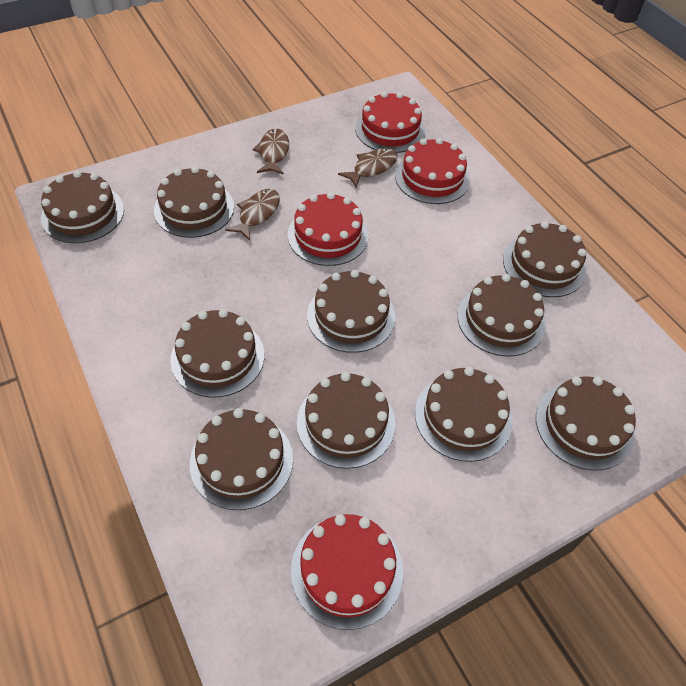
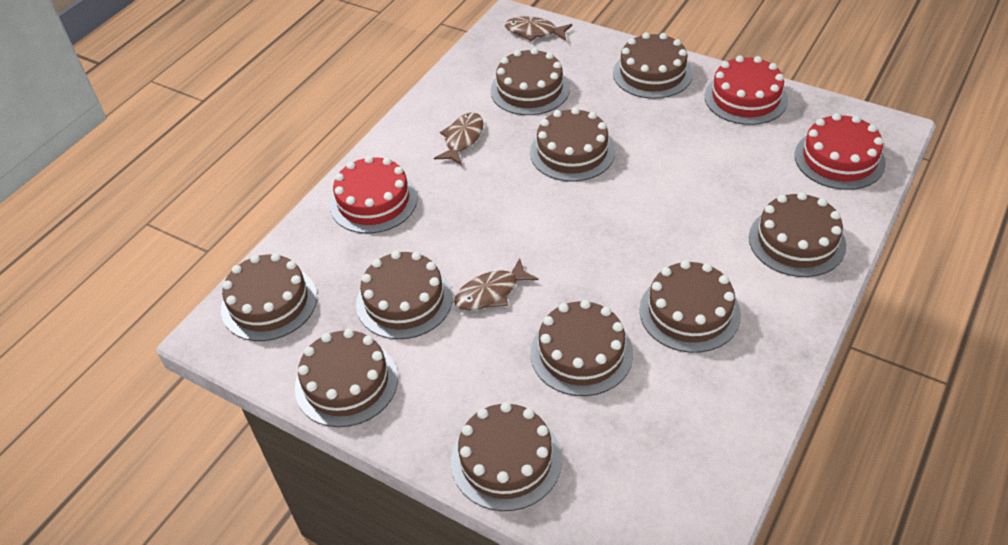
red cake: 4 -> 3

